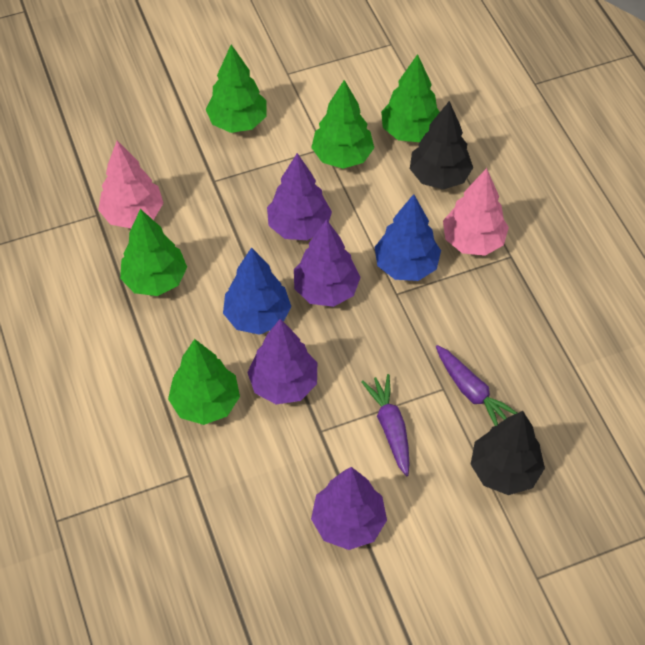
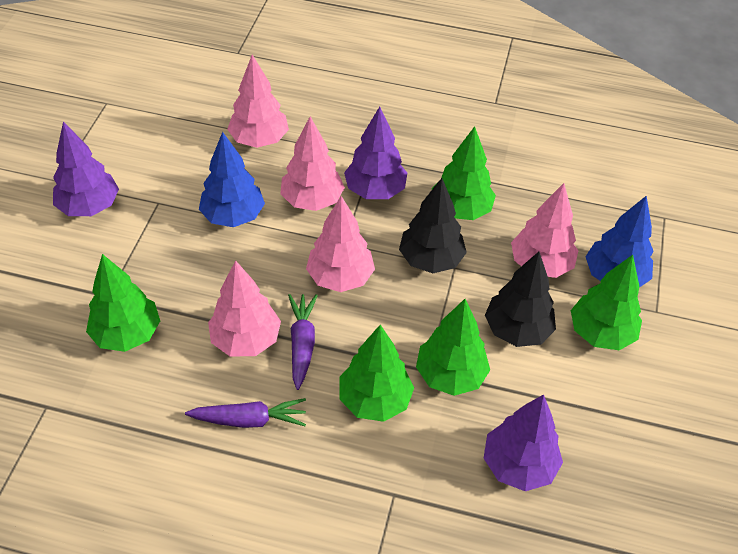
pink tree: 2 -> 5
purple tree: 4 -> 3

